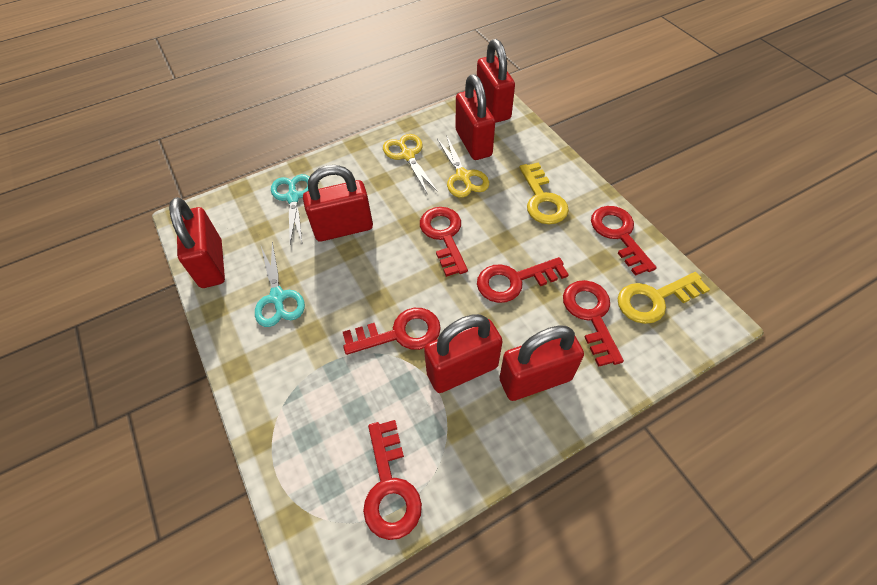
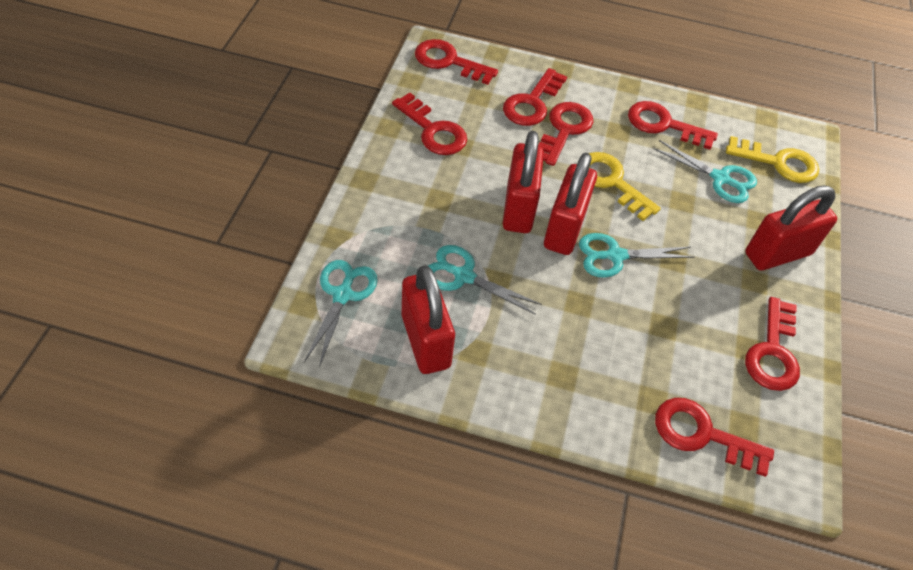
red key: 6 -> 7
red padlock: 6 -> 4
turquoise scissors: 2 -> 4
yellow scissors: 2 -> 0

